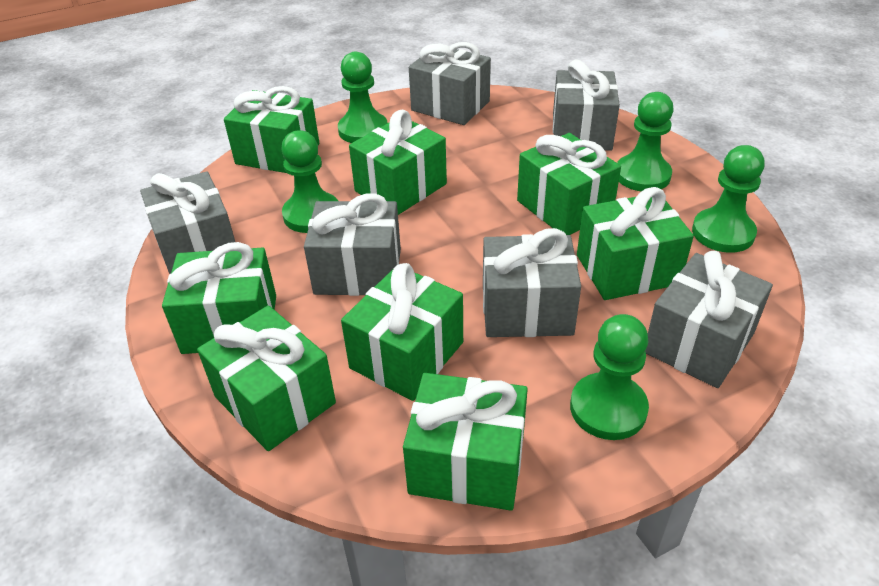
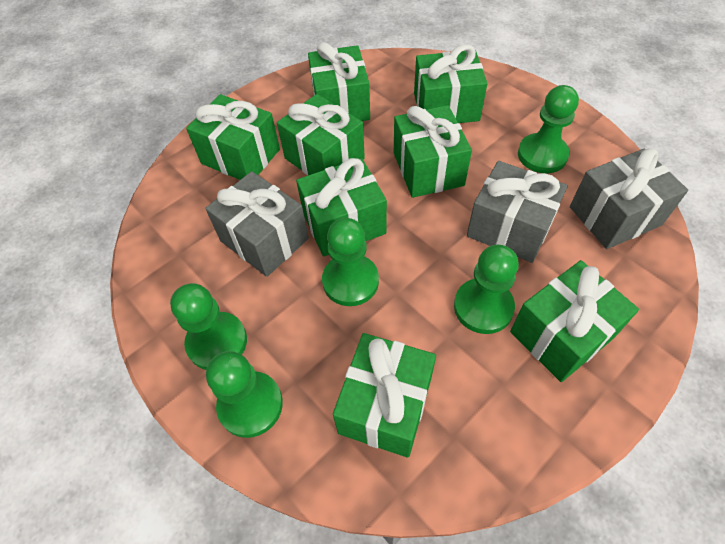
grey gift: 6 -> 3

